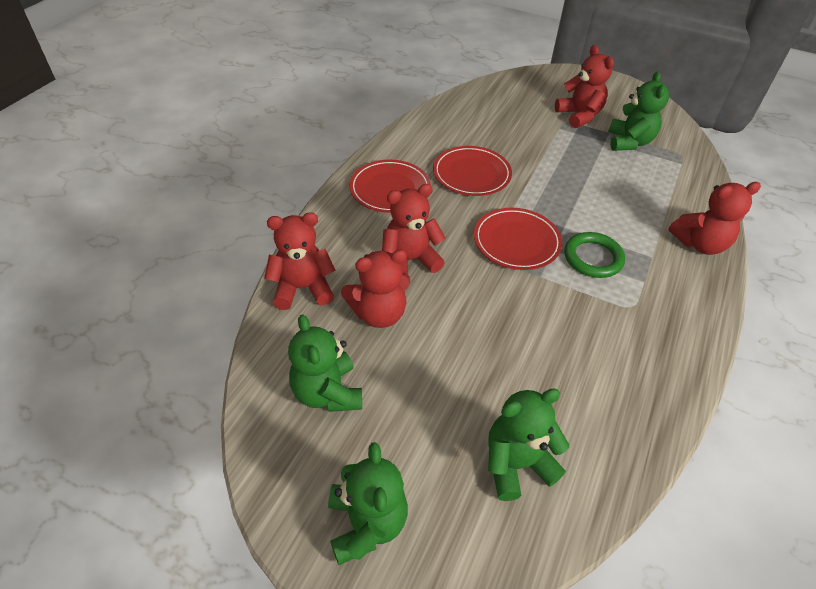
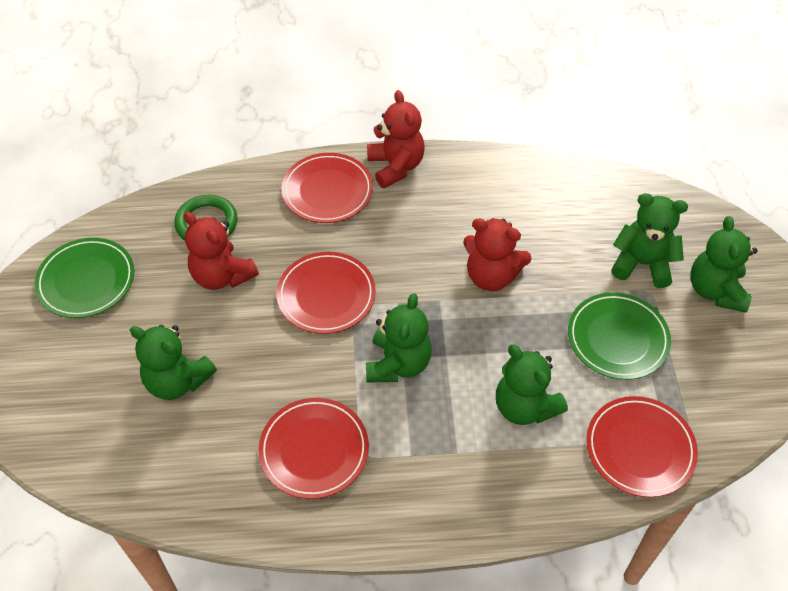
green plate: 0 -> 2
green teddy bear: 4 -> 5
red plate: 3 -> 4
red teddy bear: 5 -> 3

